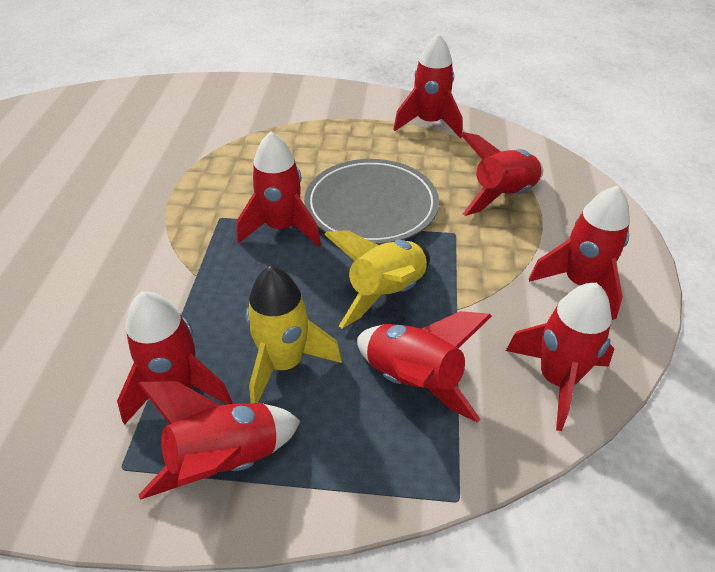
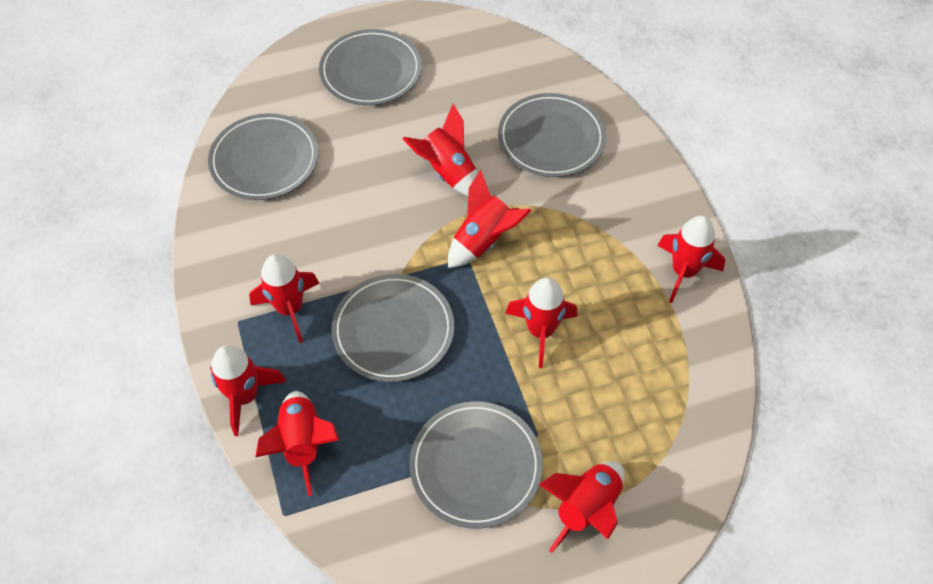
grey plate: 1 -> 5
yellow rocket: 2 -> 0

